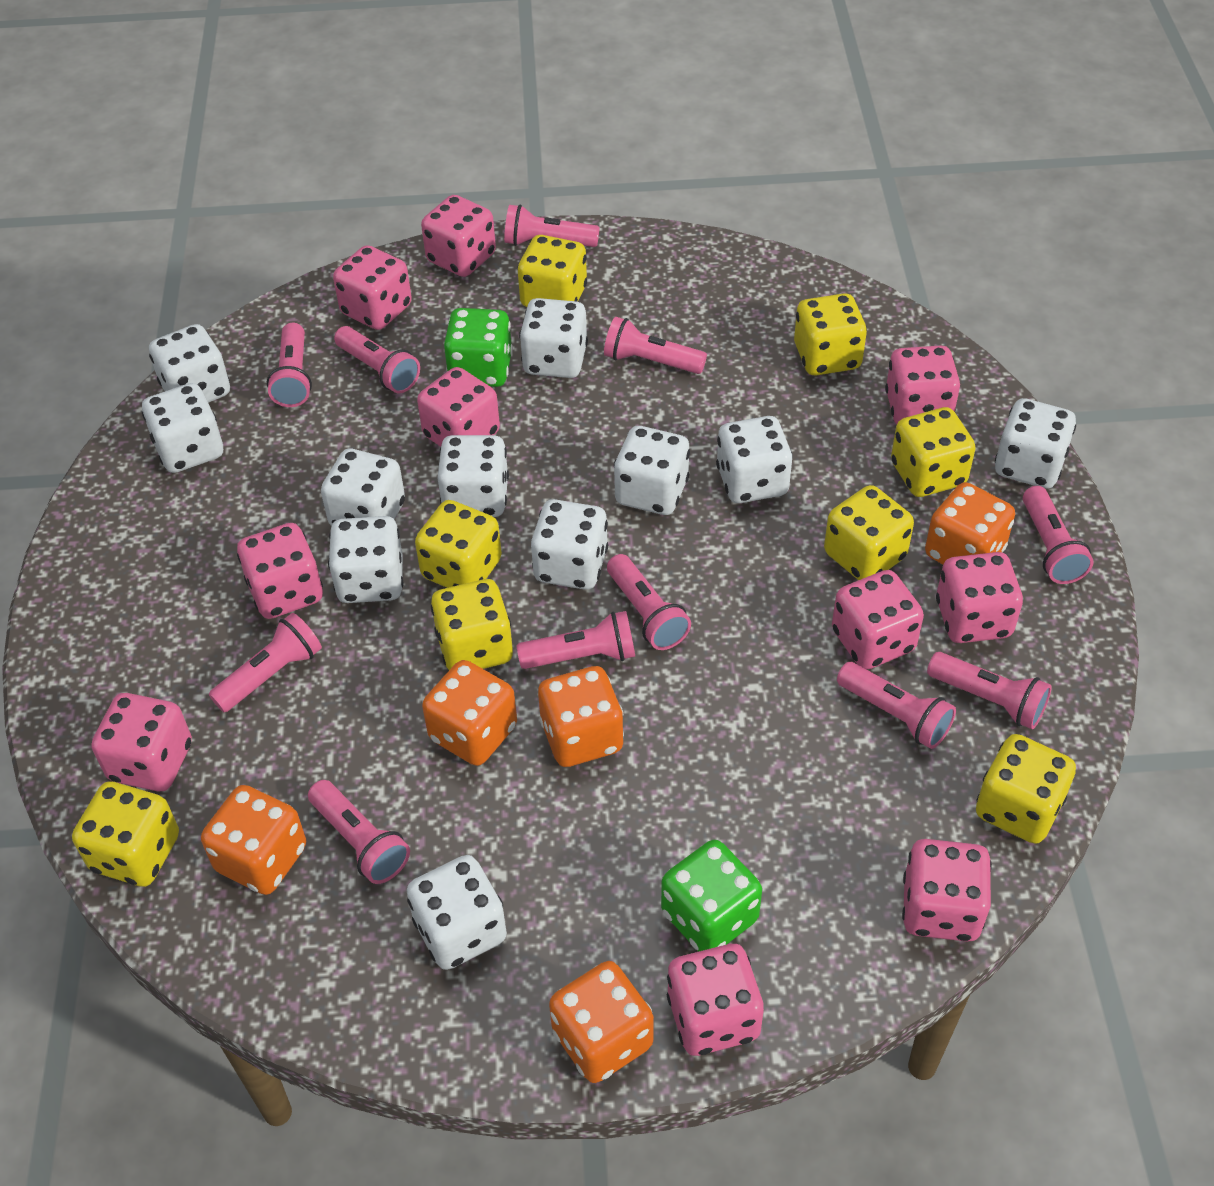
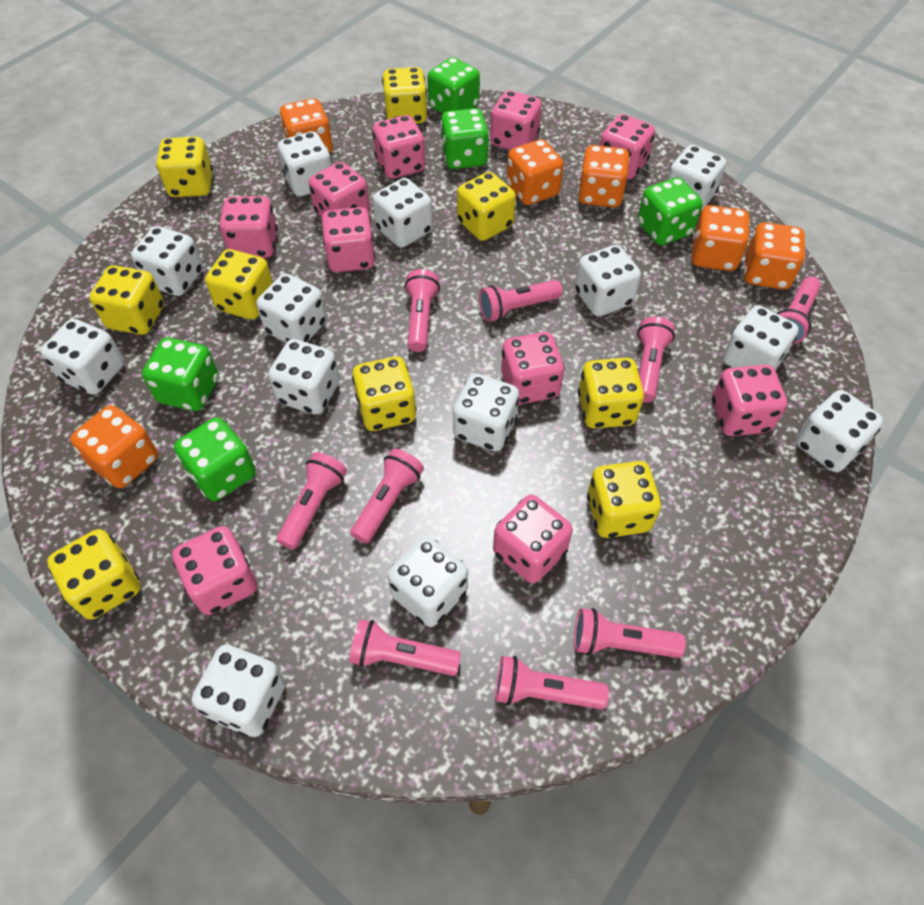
green dice: 2 -> 5
orange dice: 5 -> 6
pink flashlight: 11 -> 9
white dice: 11 -> 13
yellow dice: 8 -> 9

